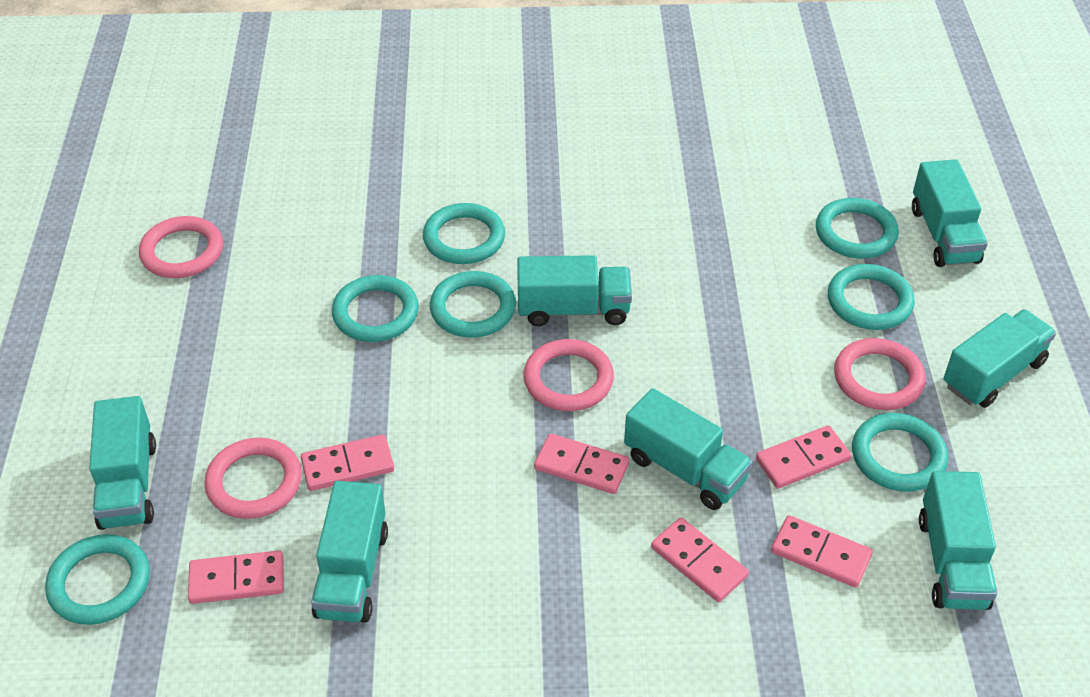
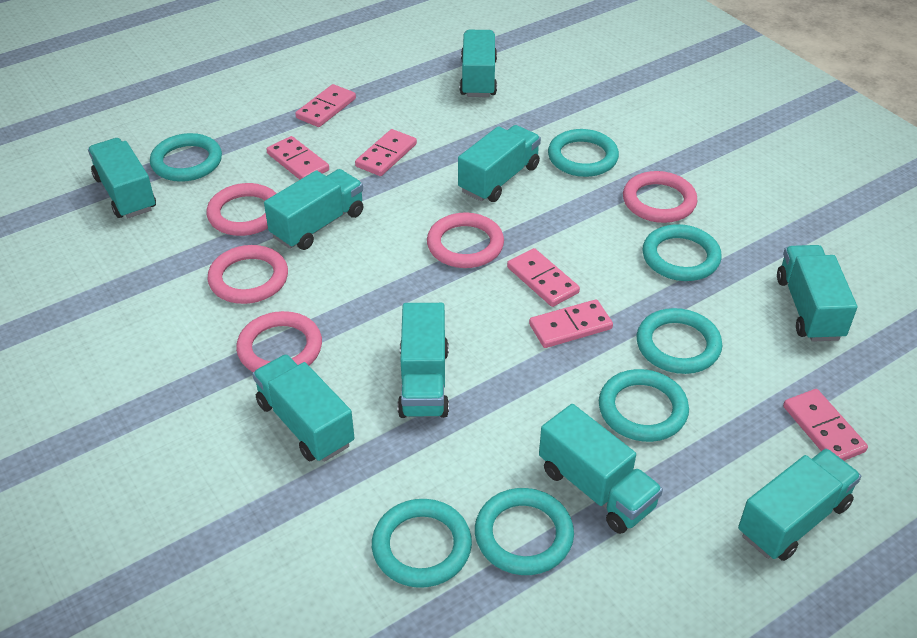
pink ring: 4 -> 5
turquoise truck: 7 -> 9

